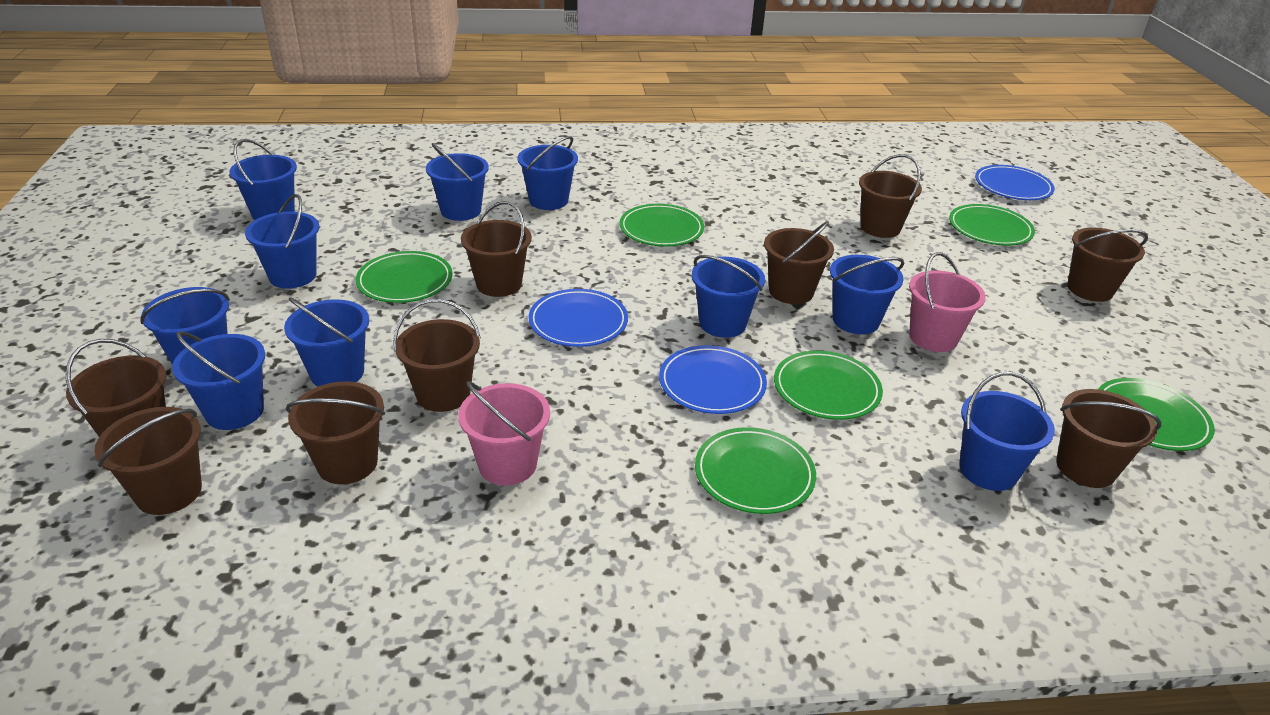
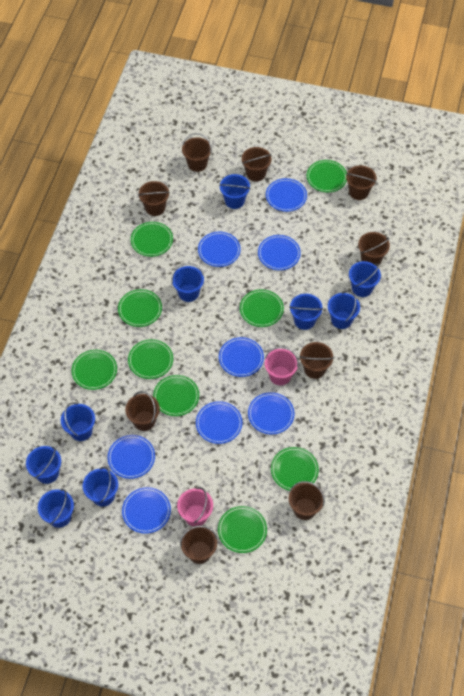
blue bucket: 10 -> 9
blue plate: 3 -> 8
green plate: 6 -> 9

